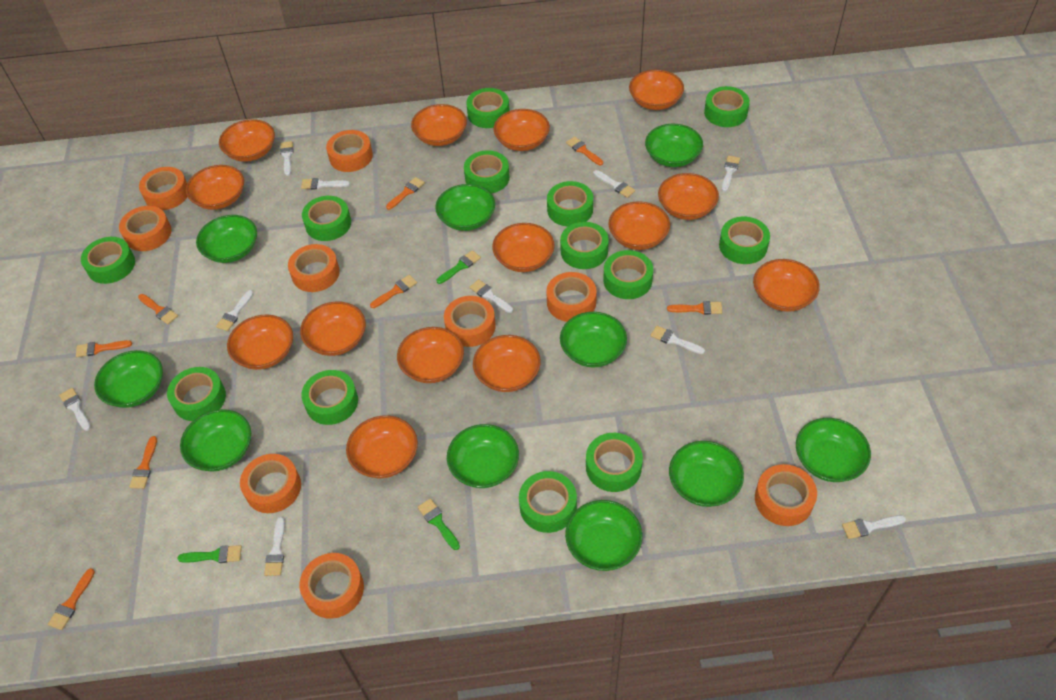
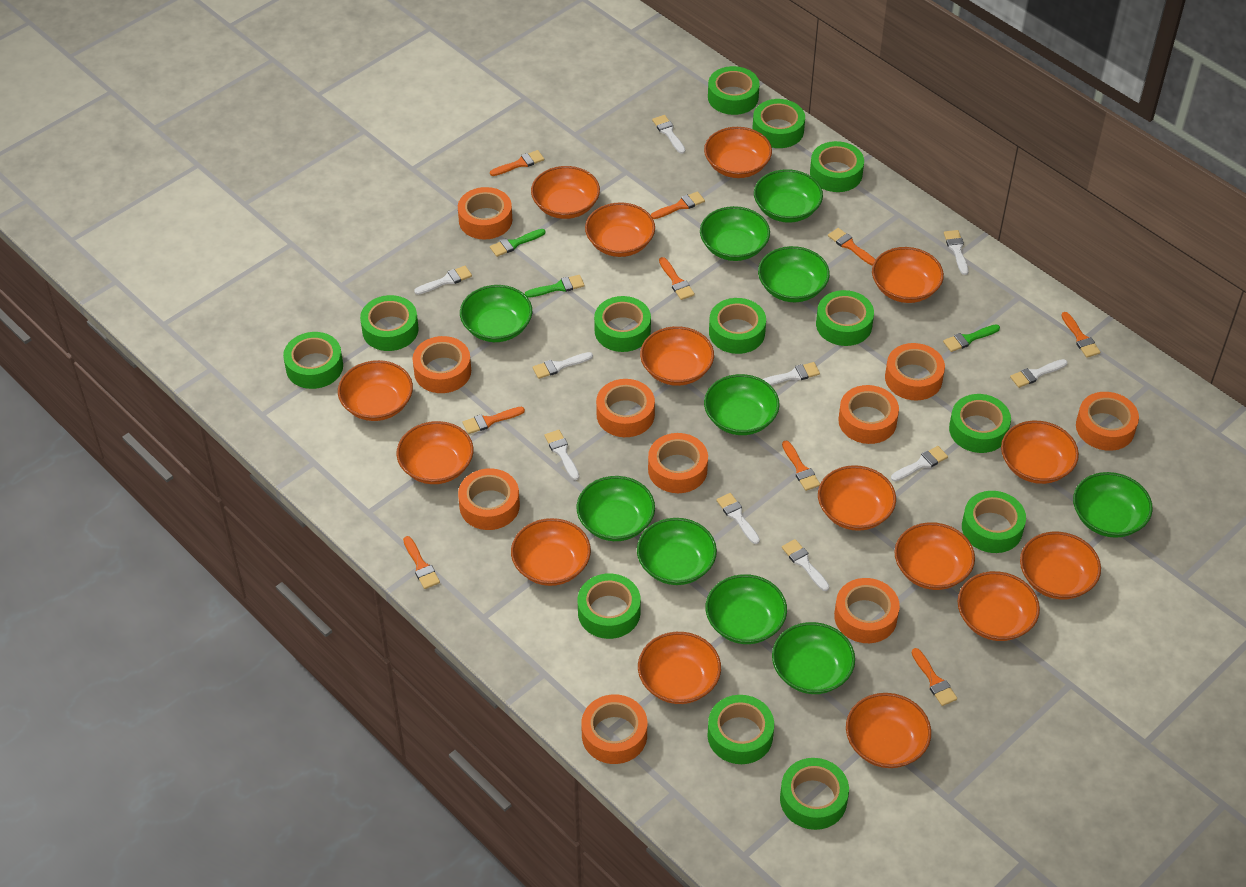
orange bowl: 14 -> 15
orange brush: 8 -> 9
orange tape: 9 -> 10

